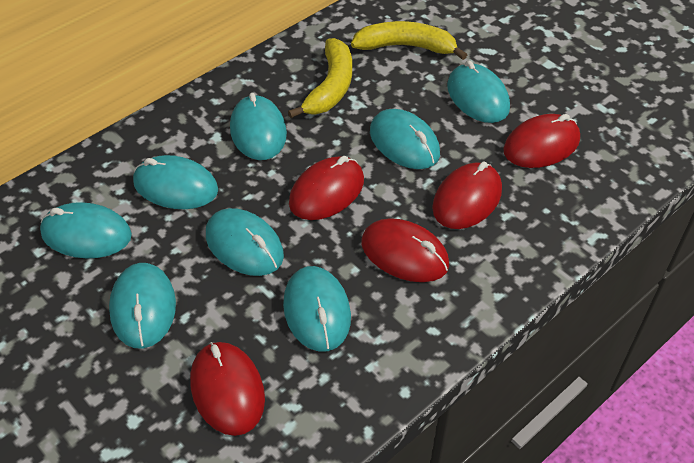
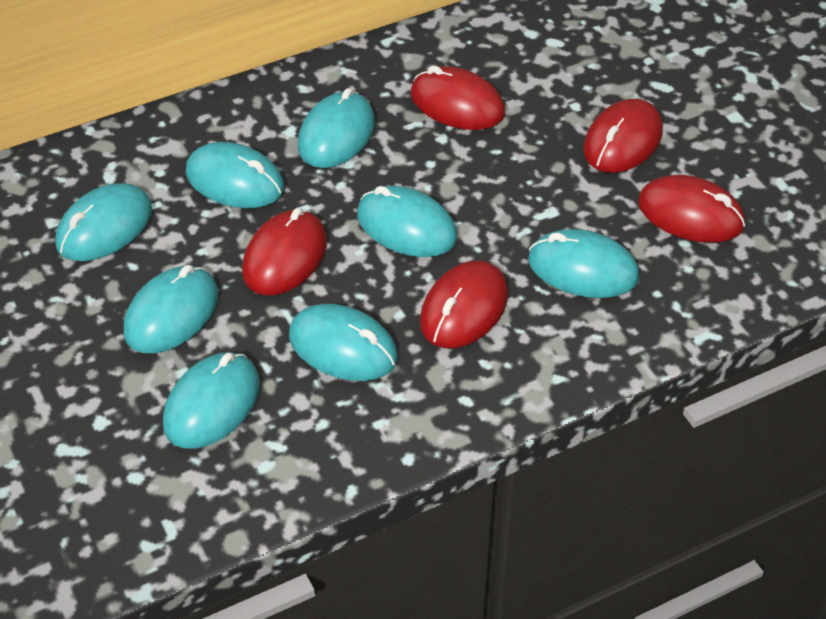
yellow banana: 2 -> 0

